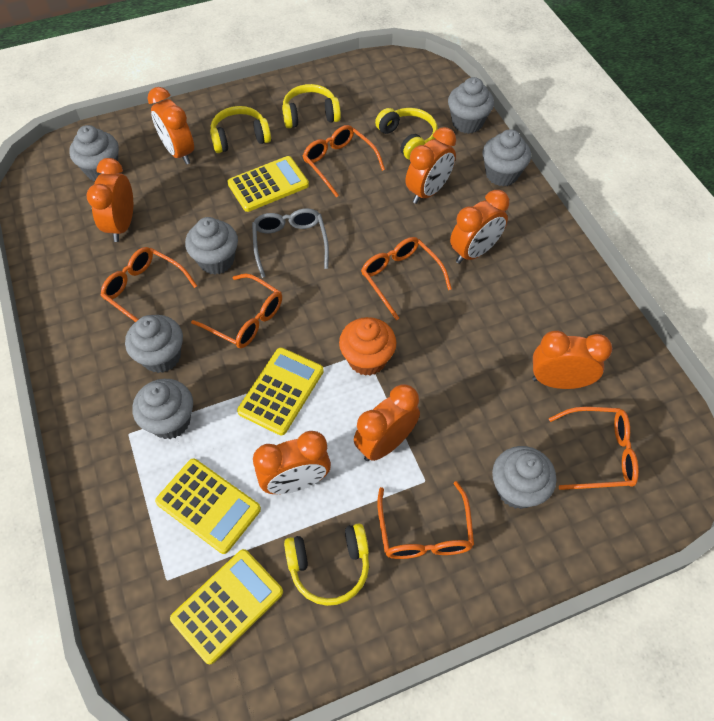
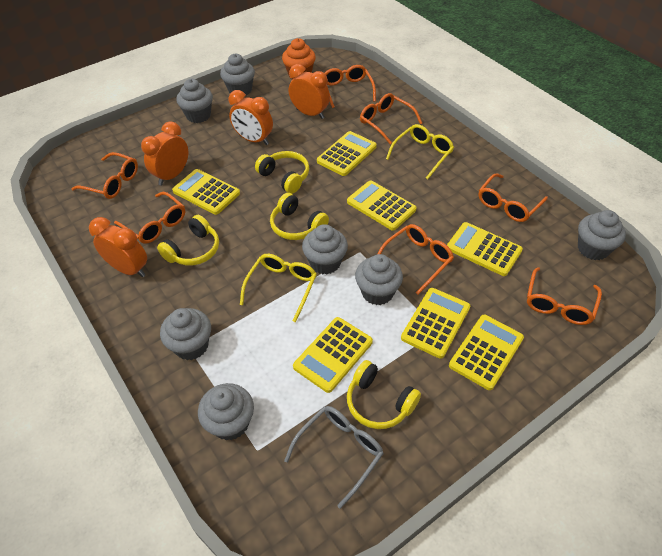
orange clock: 7 -> 4
orange glasses: 6 -> 7
yellow calculator: 4 -> 7
yellow glasses: 0 -> 2

